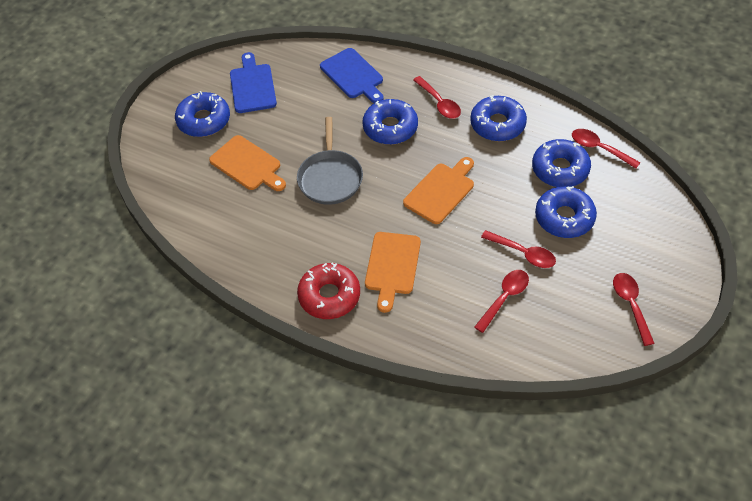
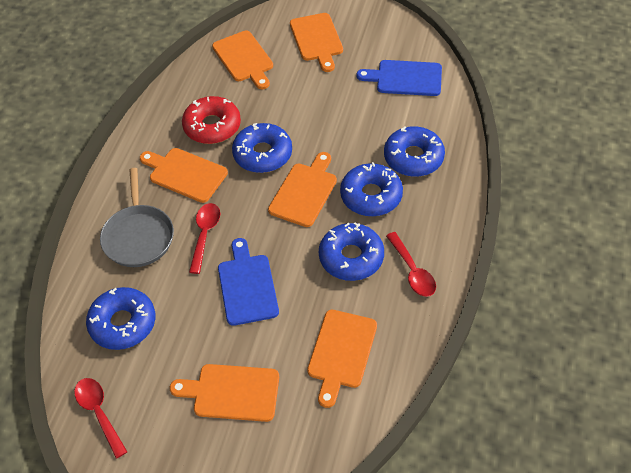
orange cutting board: 3 -> 6
red spoon: 5 -> 3

